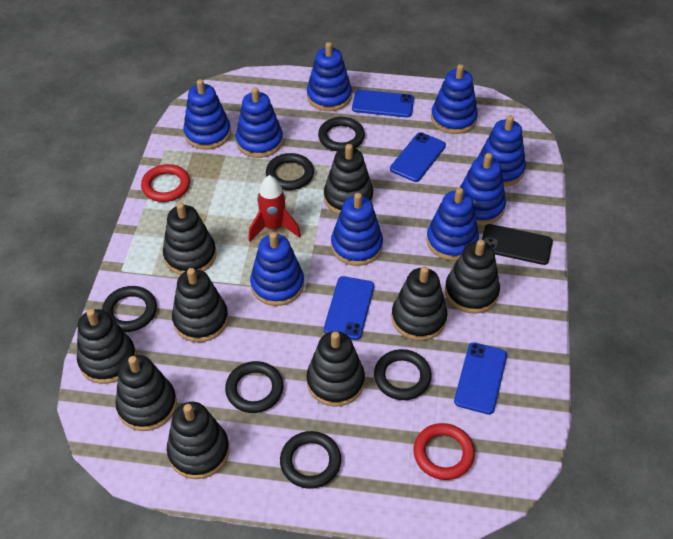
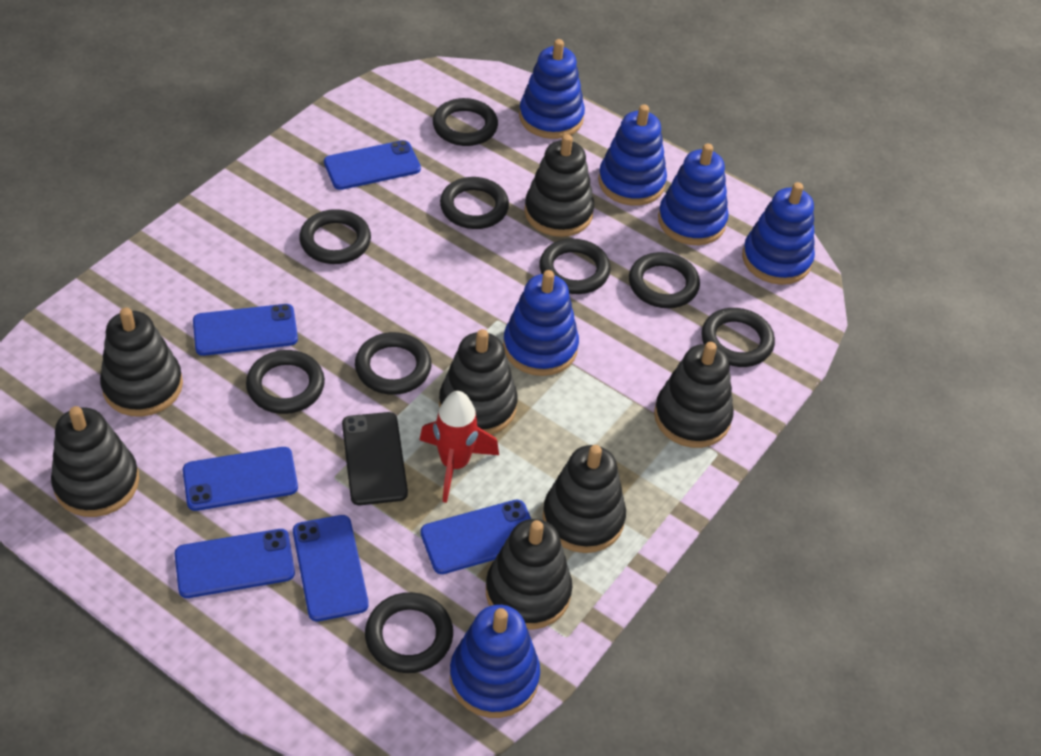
black ring: 6 -> 9
black stacking toy: 9 -> 7
blue phone: 4 -> 6
blue stacking toy: 9 -> 6
red ring: 2 -> 0

